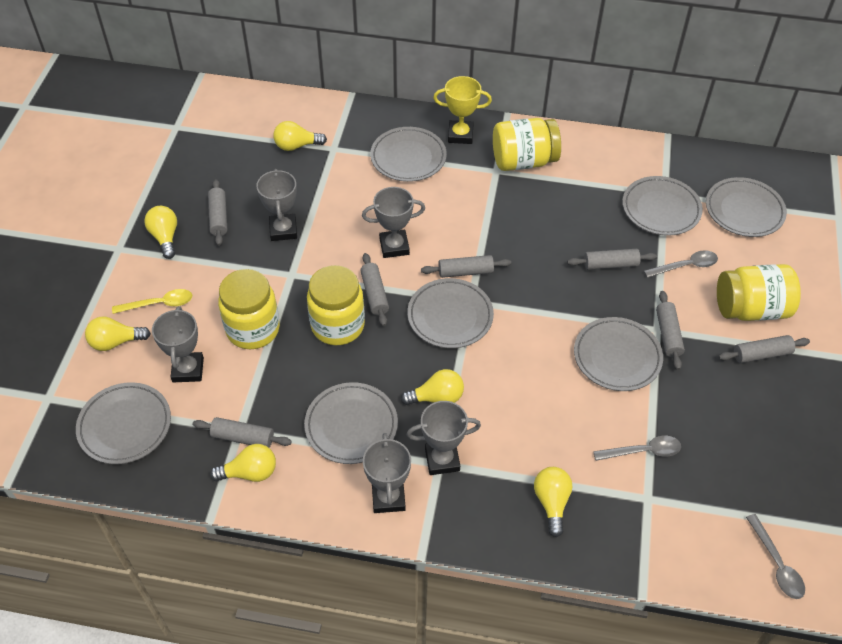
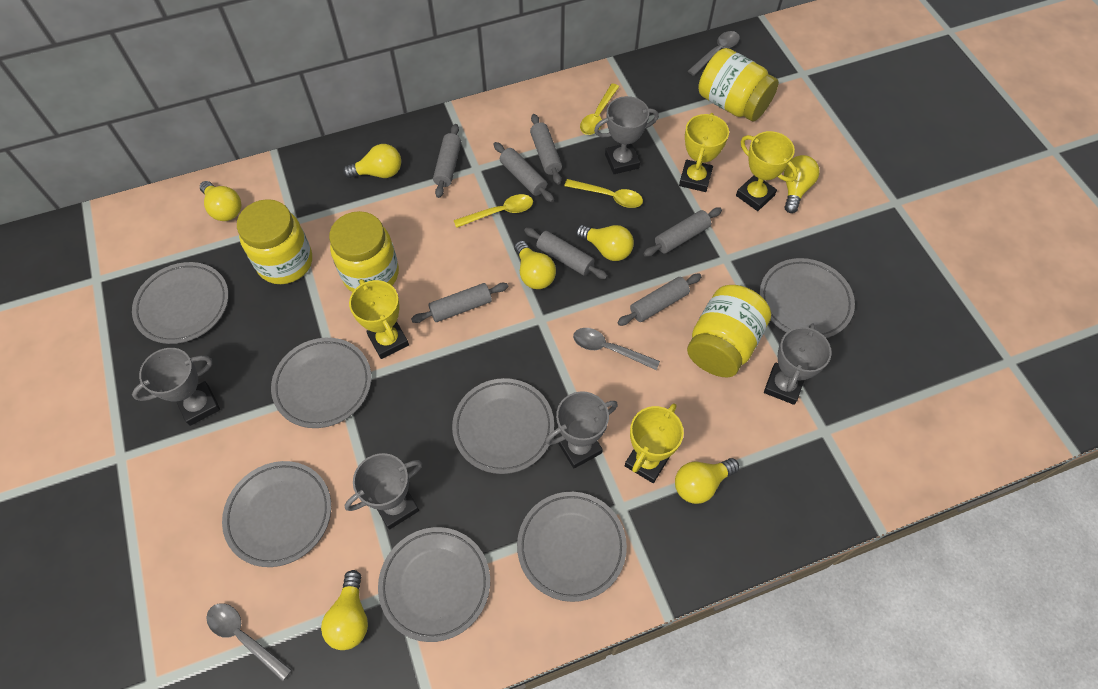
yellow light bulb: 6 -> 7
yellow spoon: 1 -> 3
yellow trophy: 1 -> 4

